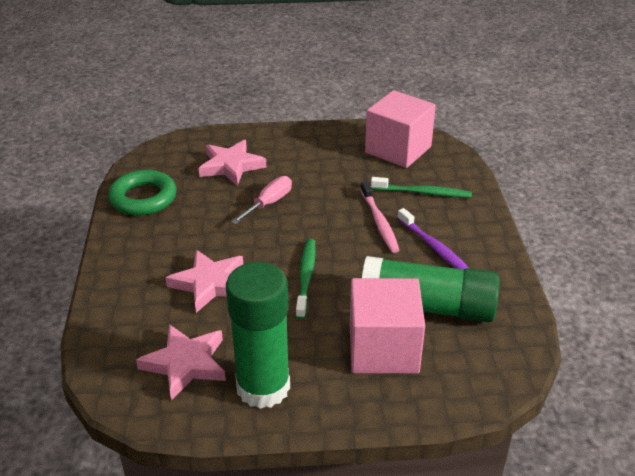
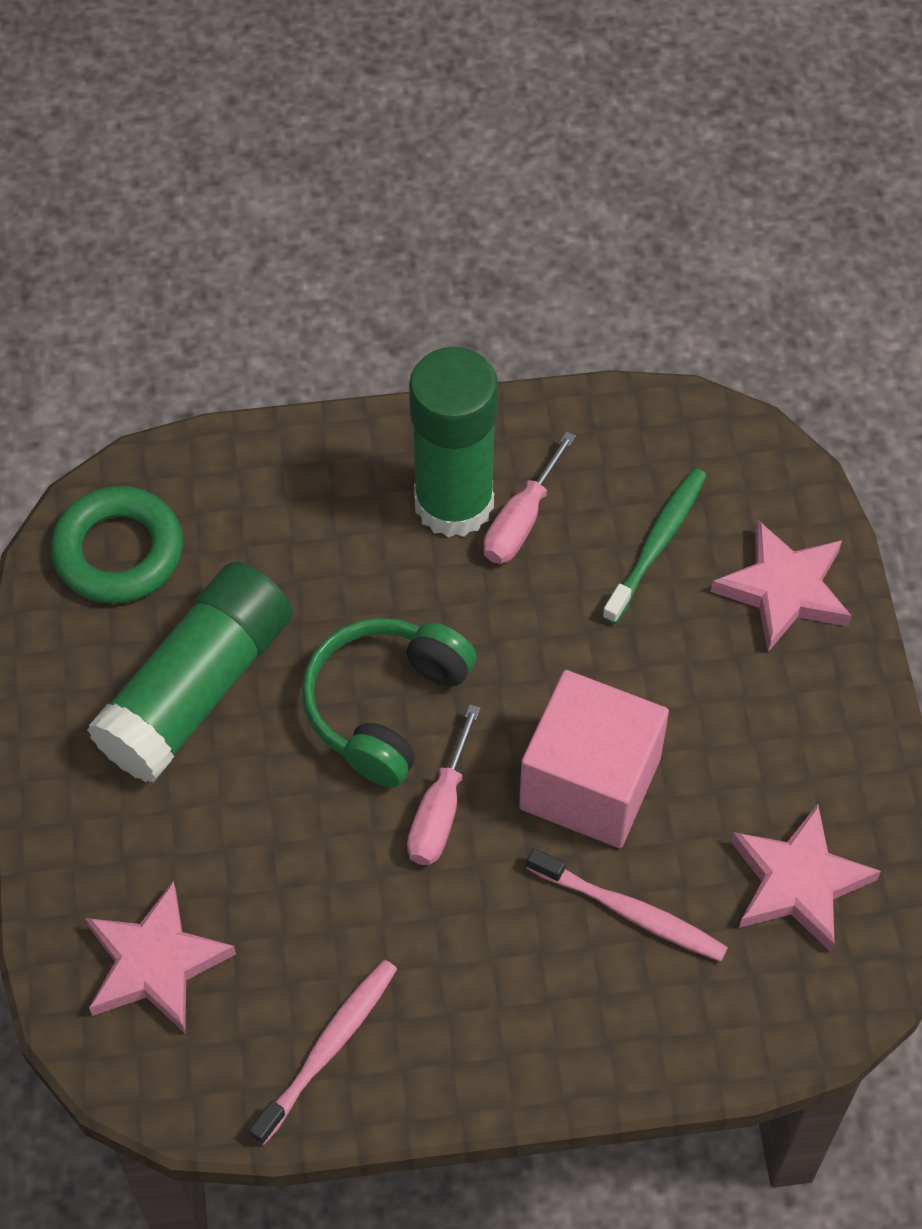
green headphones: 0 -> 1
green toothbrush: 2 -> 1
pink cube: 2 -> 1
pink screwdriver: 1 -> 2
pink toothbrush: 1 -> 2
purple toothbrush: 1 -> 0

